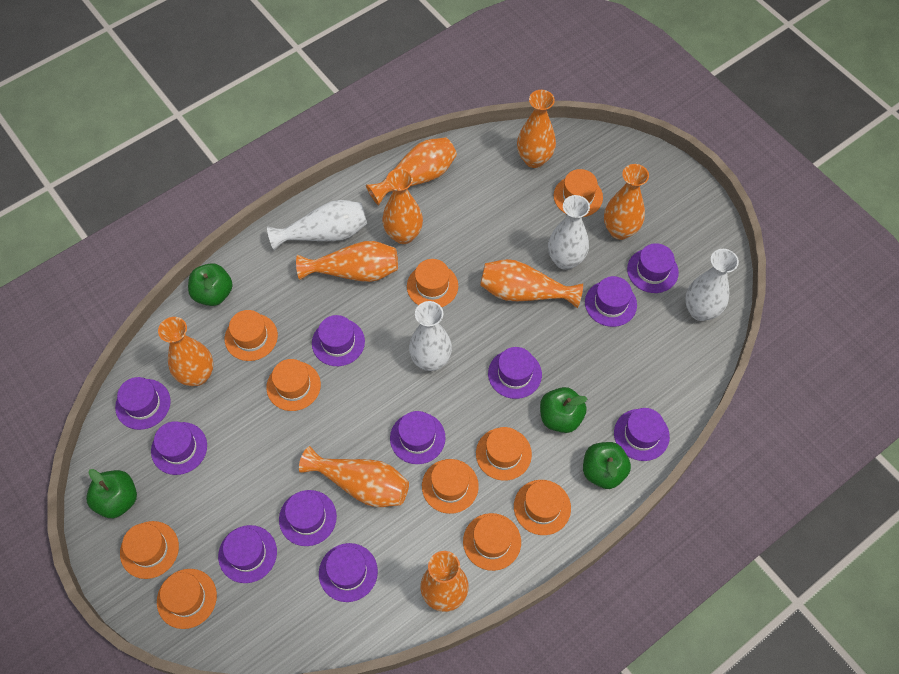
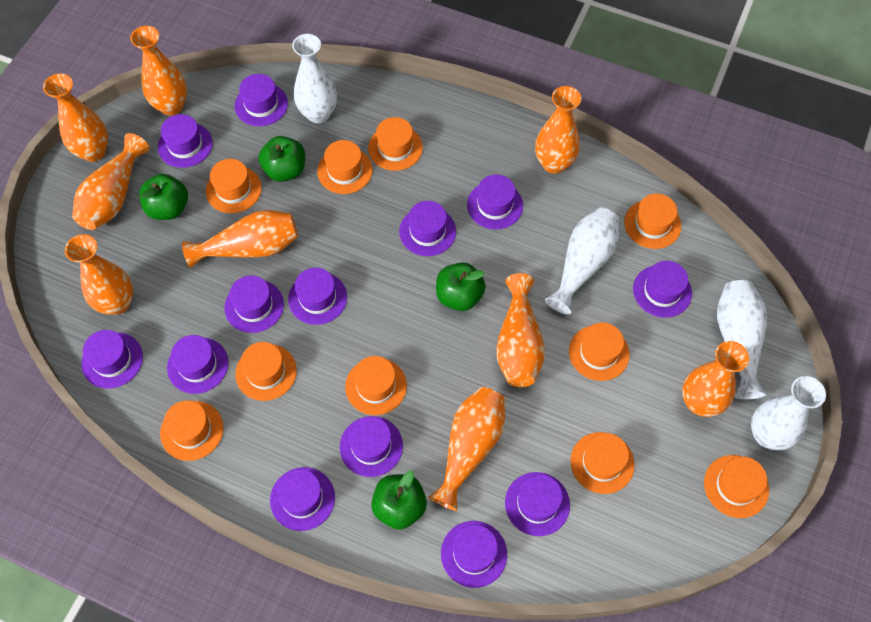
purple hat: 11 -> 13

